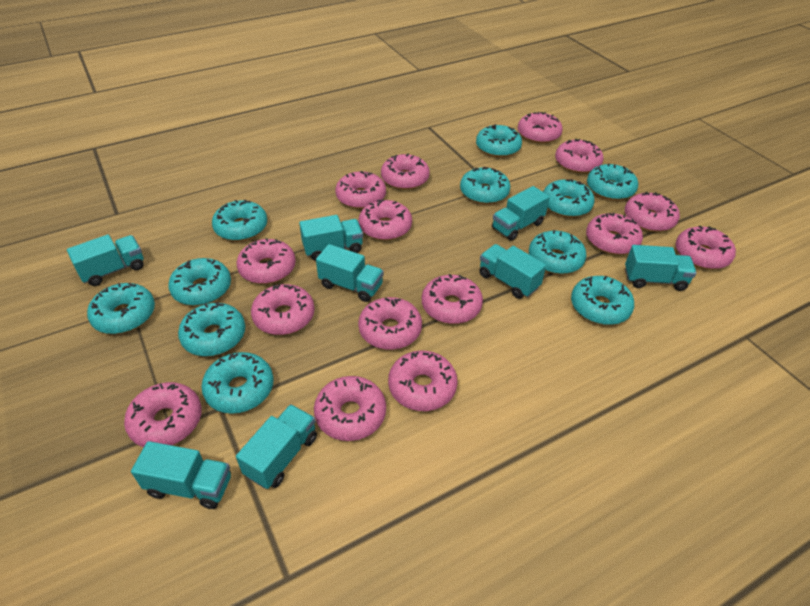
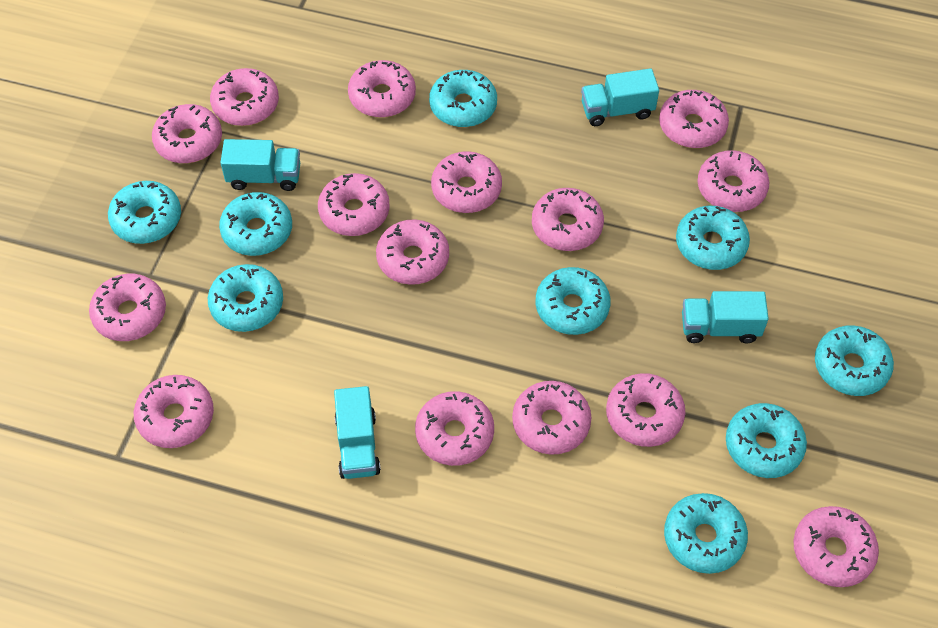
turquoise donut: 11 -> 9
turquoise truck: 8 -> 4

